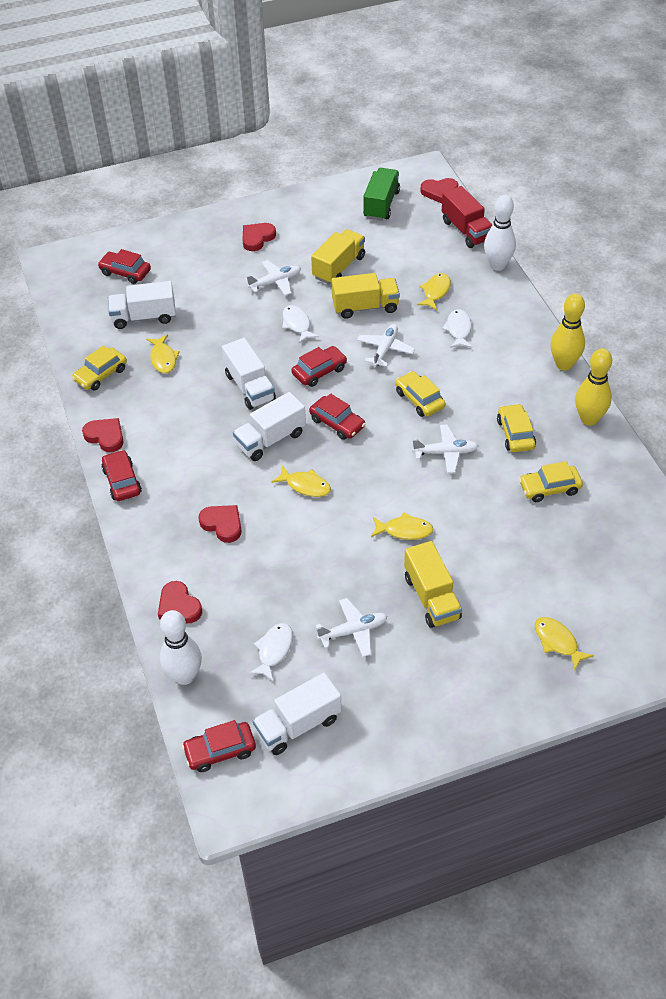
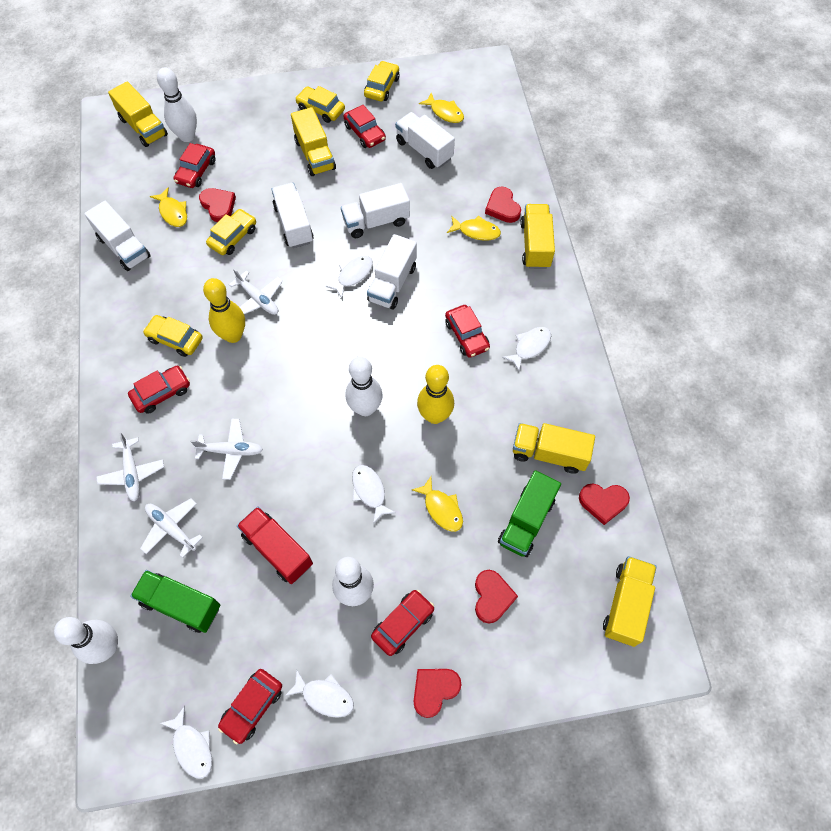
green truck: 1 -> 2
red car: 5 -> 6
white bowling pin: 2 -> 4
white fish: 3 -> 5
white truck: 4 -> 5
yellow fish: 5 -> 4
yellow truck: 3 -> 5

